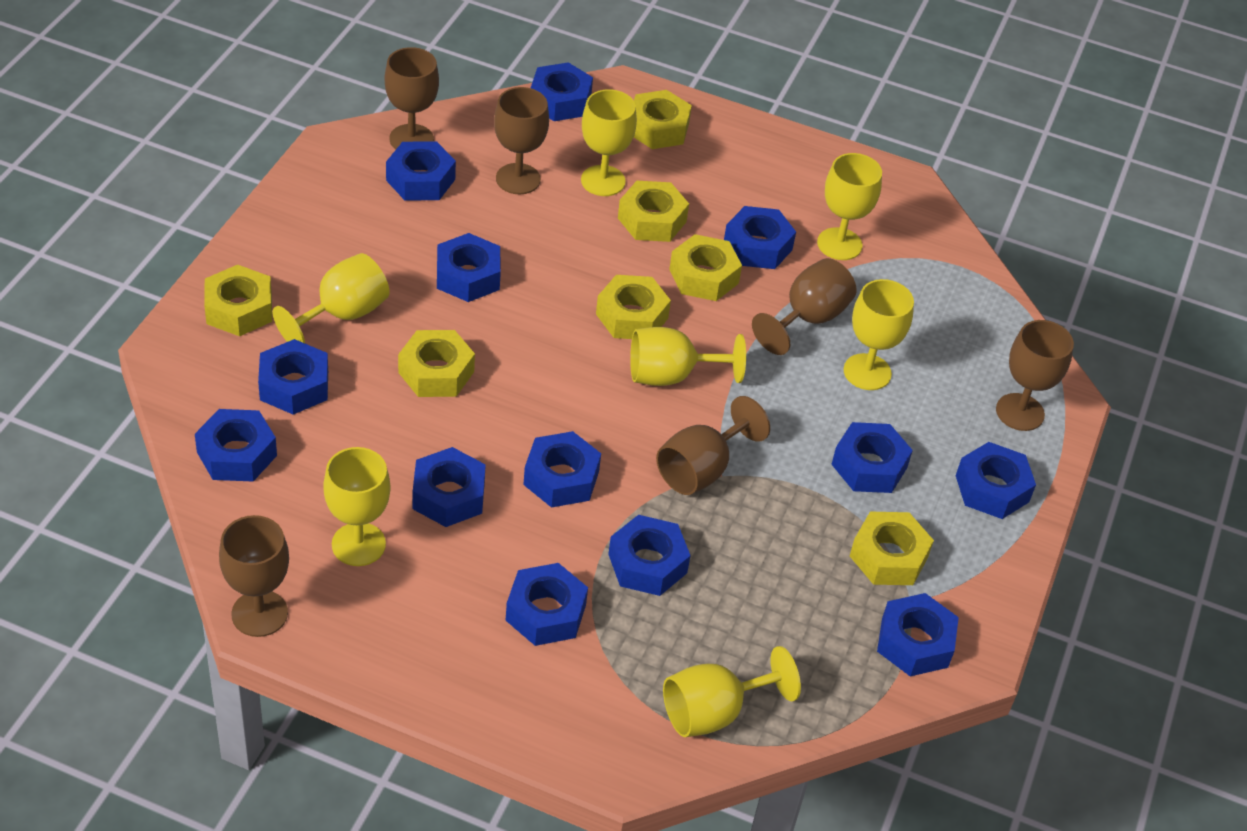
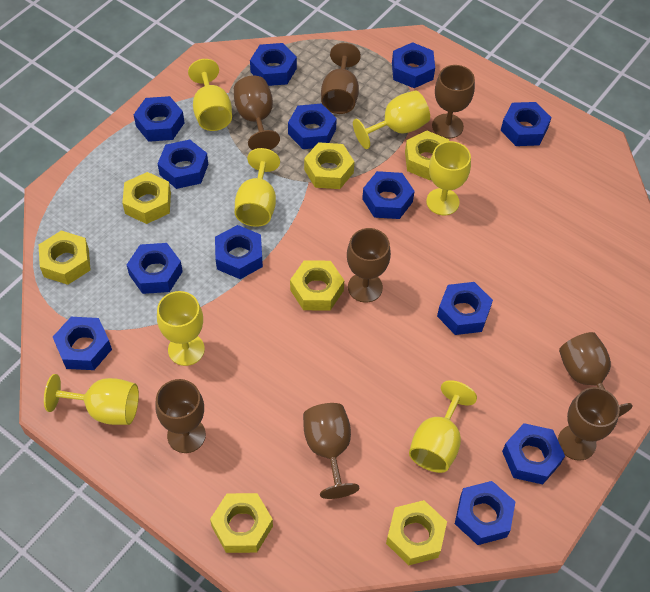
brown goblet: 6 -> 8

